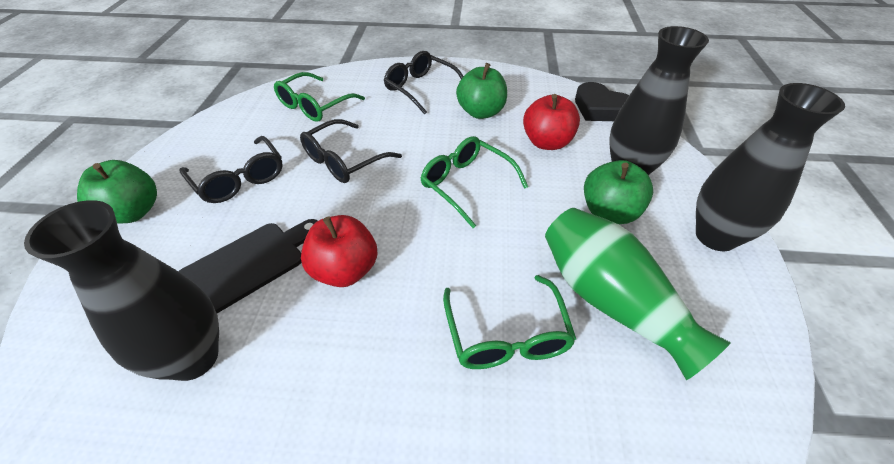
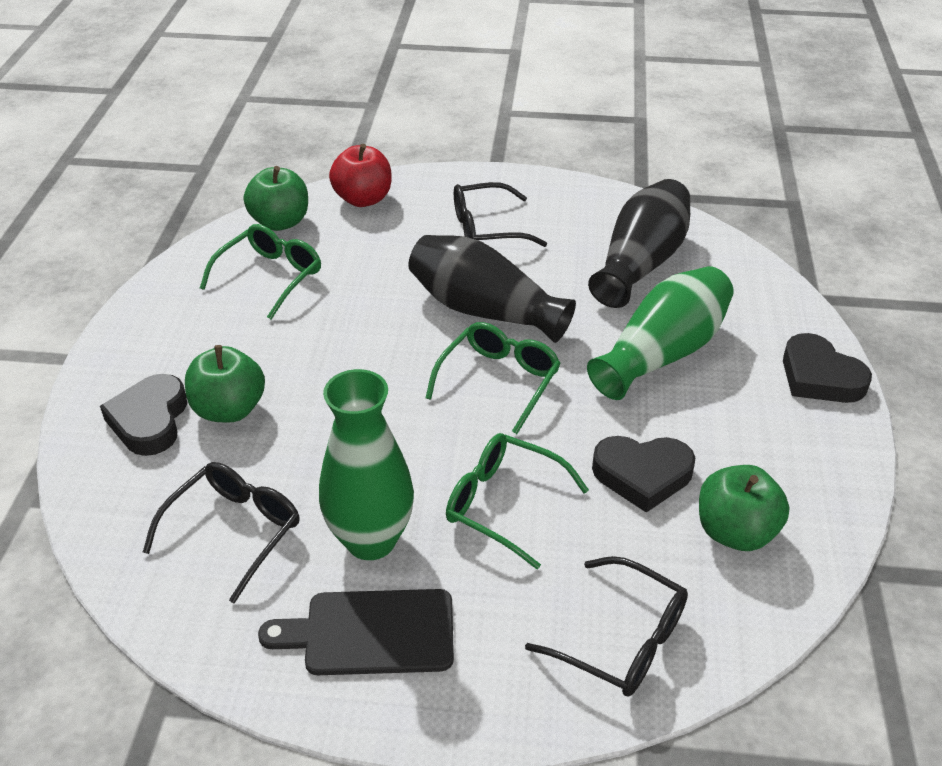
black heart: 1 -> 3
black vase: 3 -> 2
green vase: 1 -> 2
red apple: 2 -> 1

